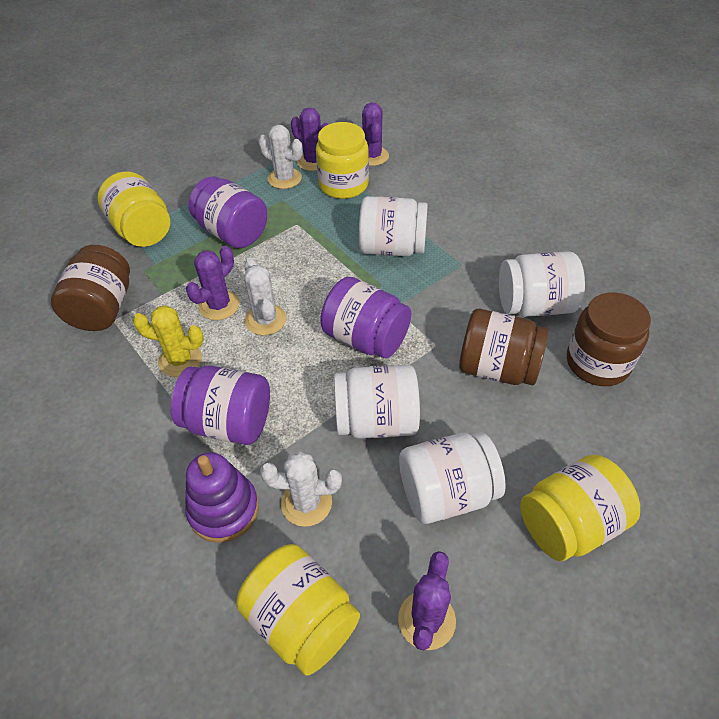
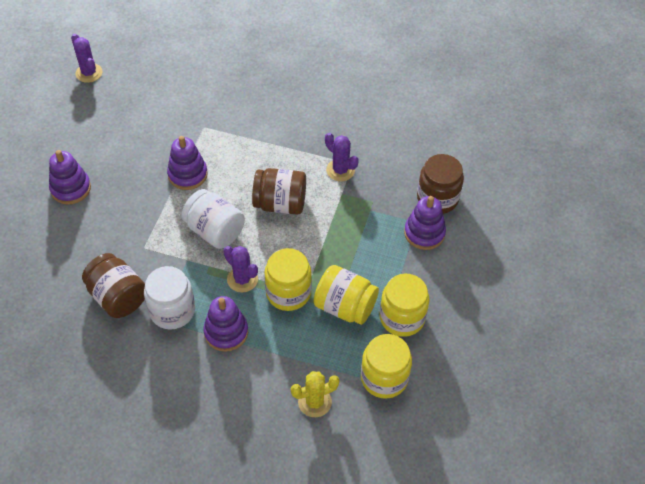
purple cactus: 4 -> 3
purple jar: 3 -> 0
purple stacking toy: 1 -> 4
white cactus: 3 -> 0
white jar: 4 -> 2

